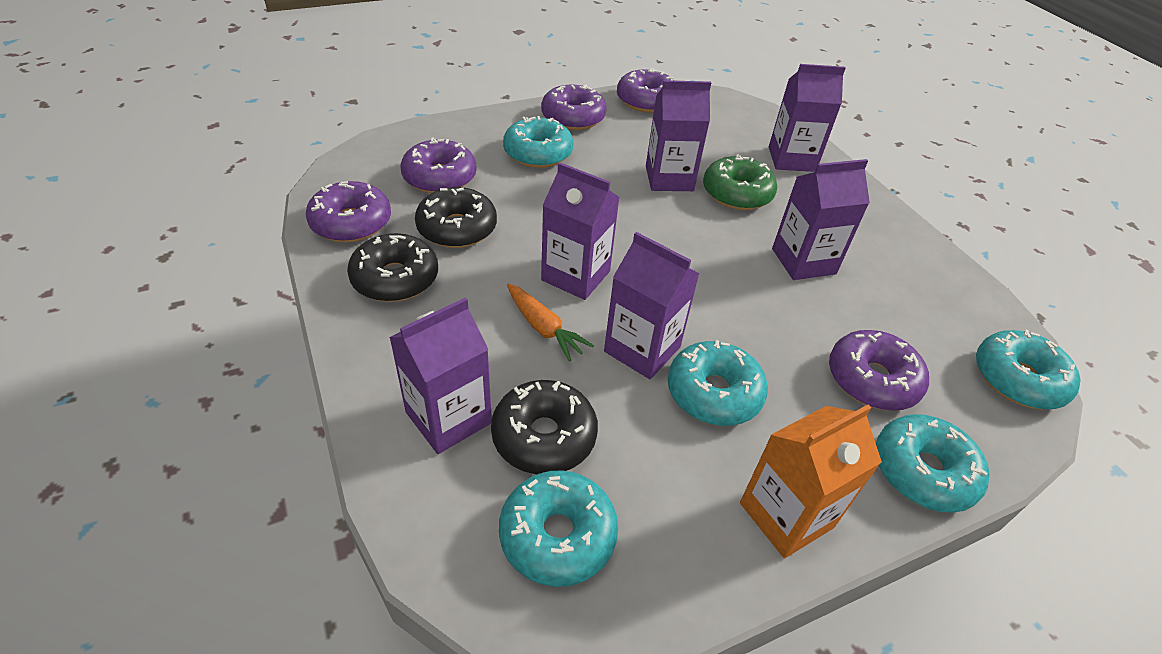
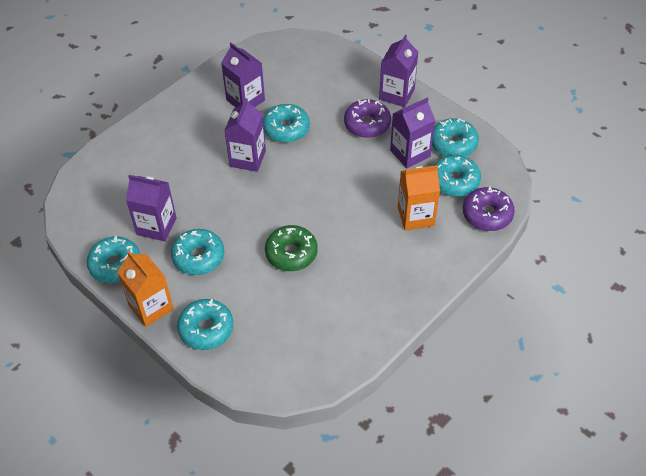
black donut: 3 -> 0
orange carrot: 1 -> 0
orange carton: 1 -> 2
purple carton: 6 -> 5
purple donut: 5 -> 2
turquoise donut: 5 -> 6

